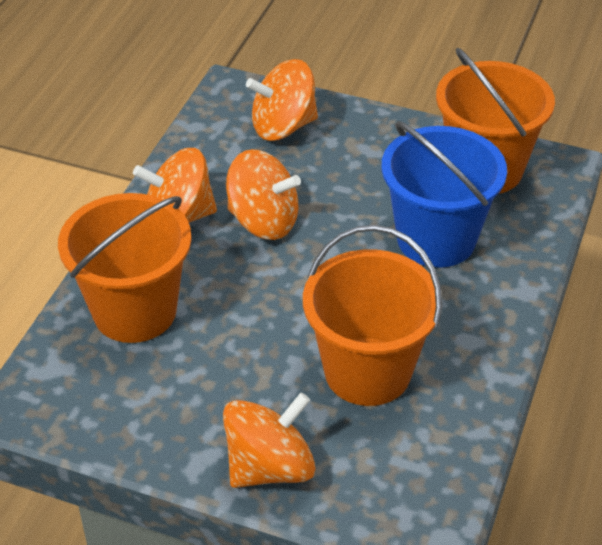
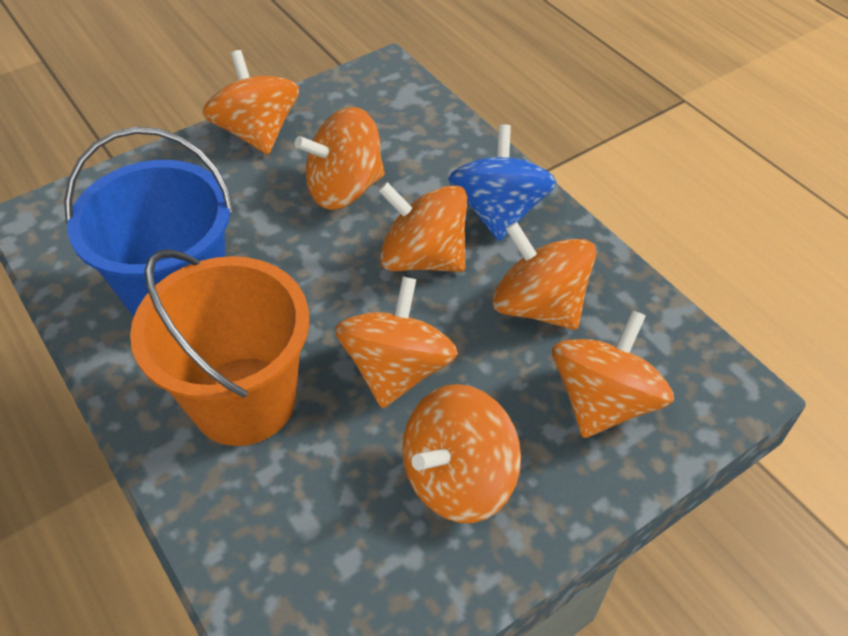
blue spinning top: 0 -> 1
orange bucket: 3 -> 1
orange spinning top: 4 -> 7

